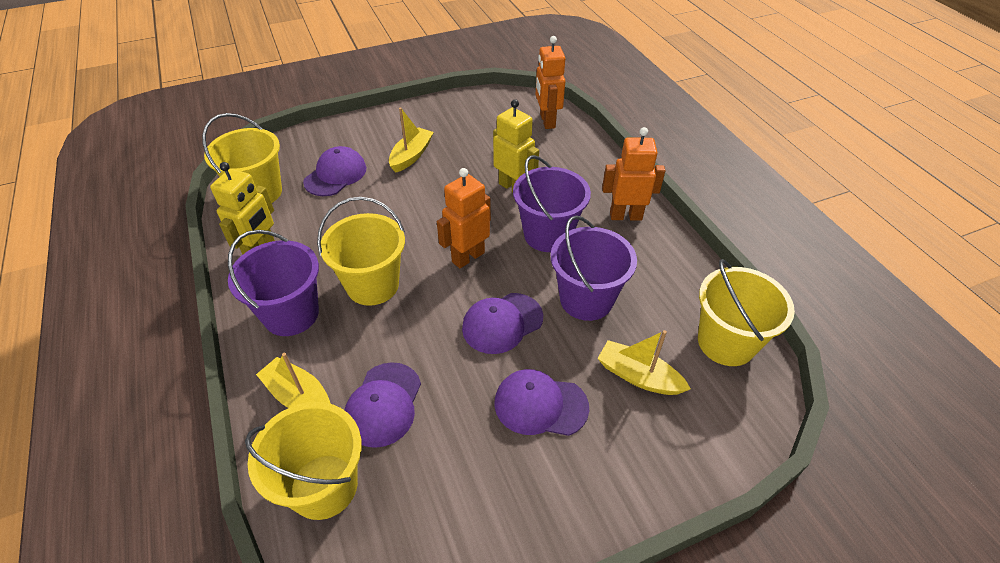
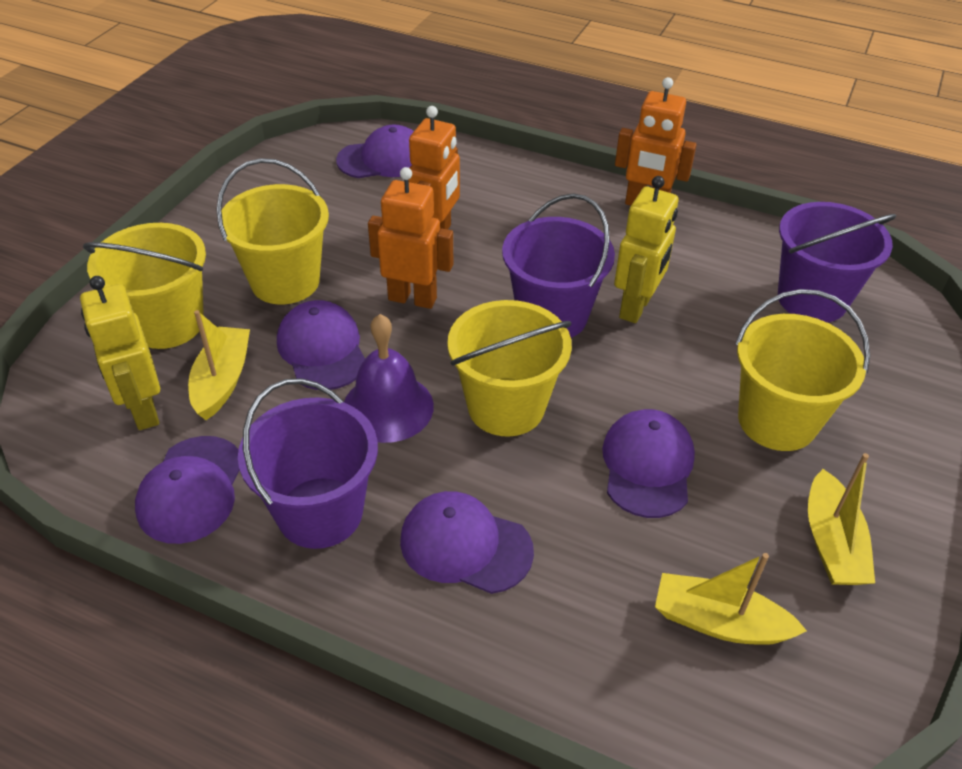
purple bell: 0 -> 1
purple cap: 4 -> 5

